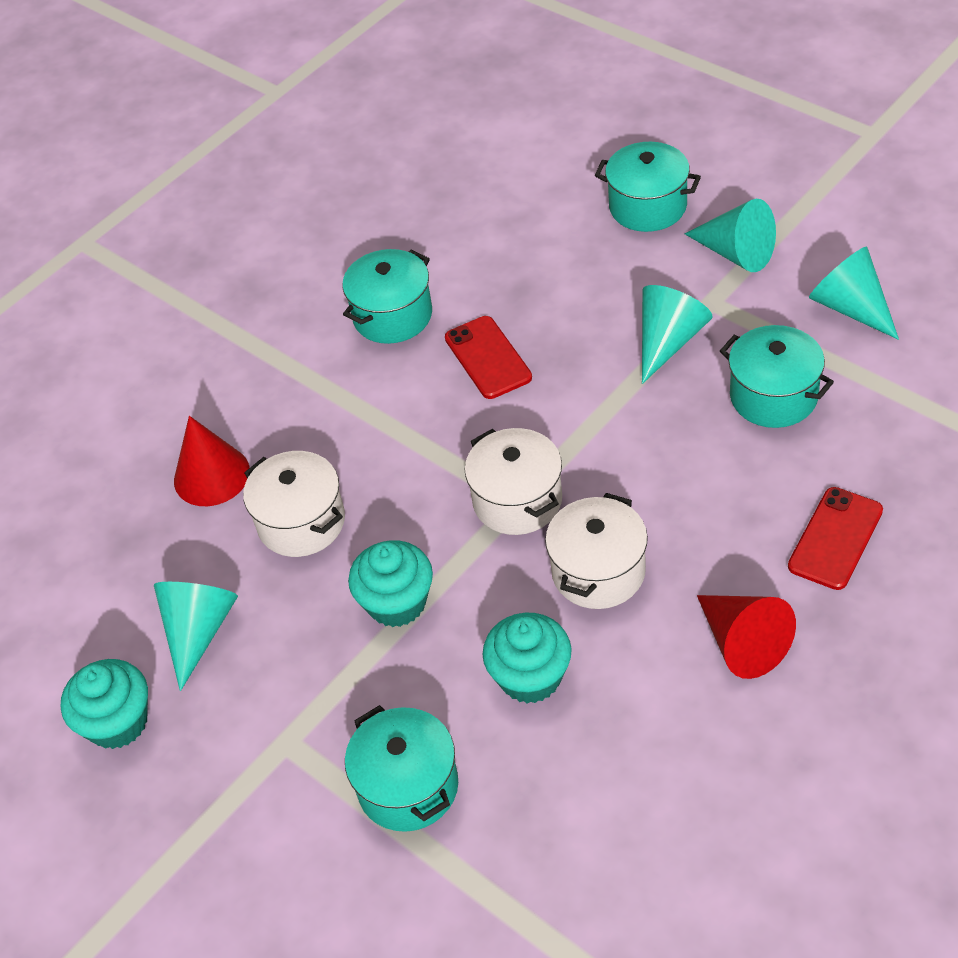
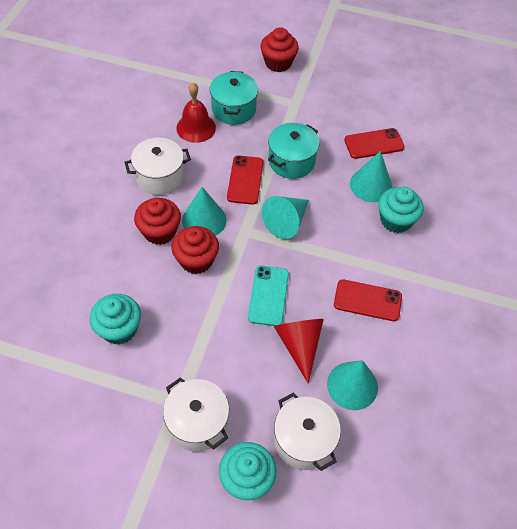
red bell: 0 -> 1
red cone: 2 -> 1
red cupcake: 0 -> 3
red phone: 2 -> 3
turquoise phone: 0 -> 1
turquoise pot: 4 -> 2

